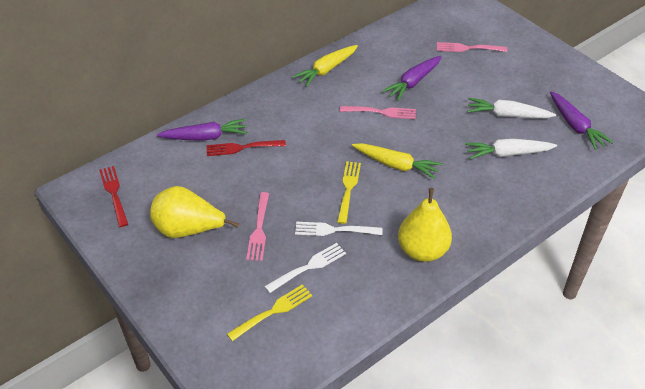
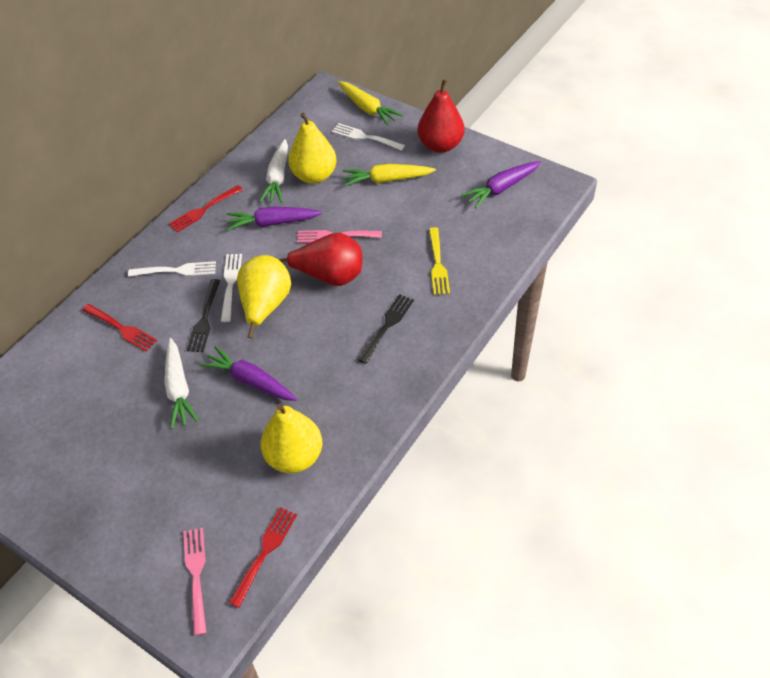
black fork: 0 -> 2
pink fork: 3 -> 2
red fork: 2 -> 3
red pear: 0 -> 2
white fork: 2 -> 3
yellow fork: 2 -> 1
yellow pear: 2 -> 3

